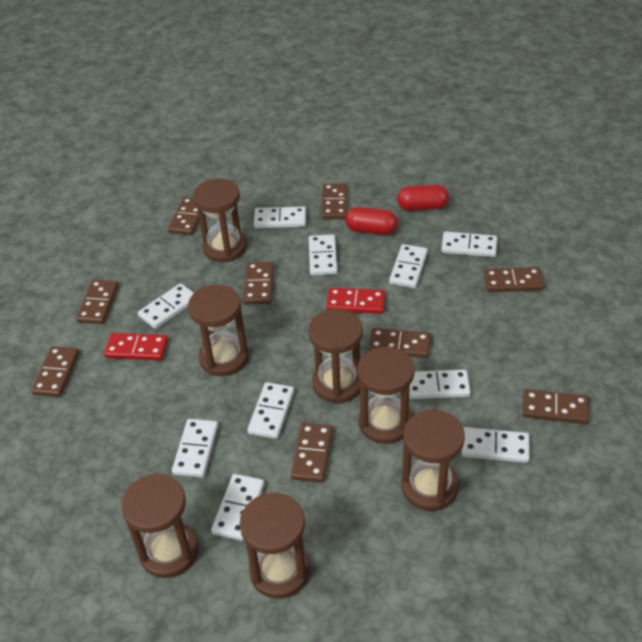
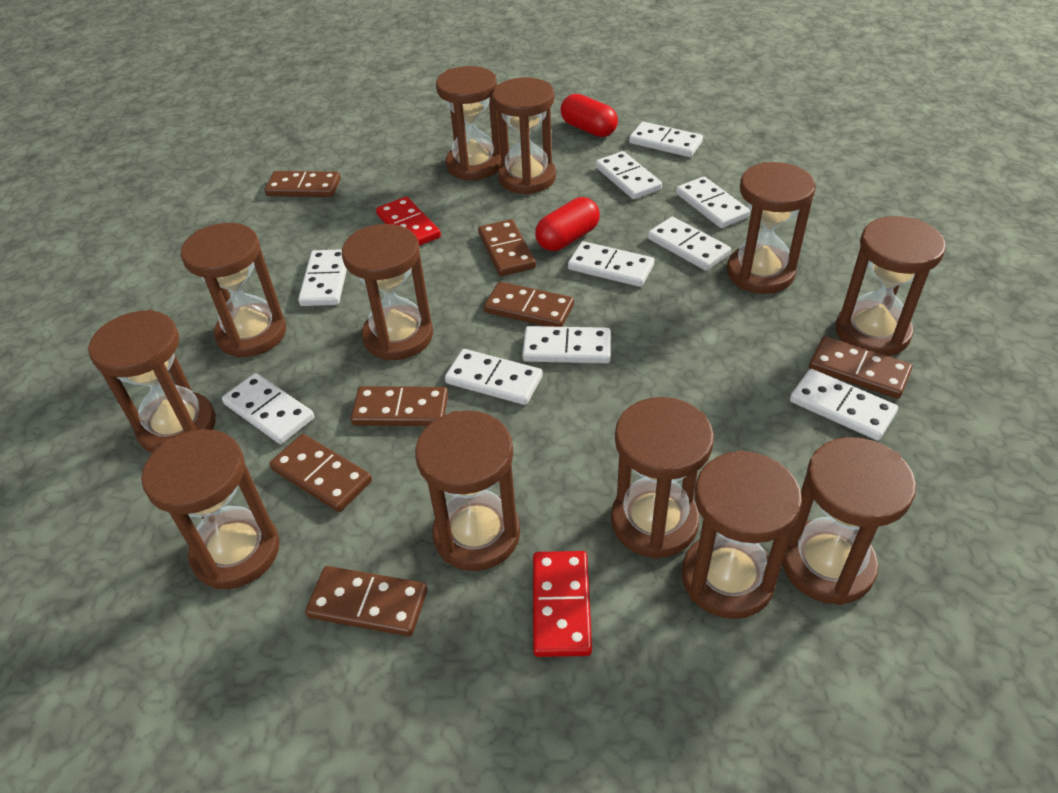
brown domino: 9 -> 7
brown hourglass: 7 -> 12

